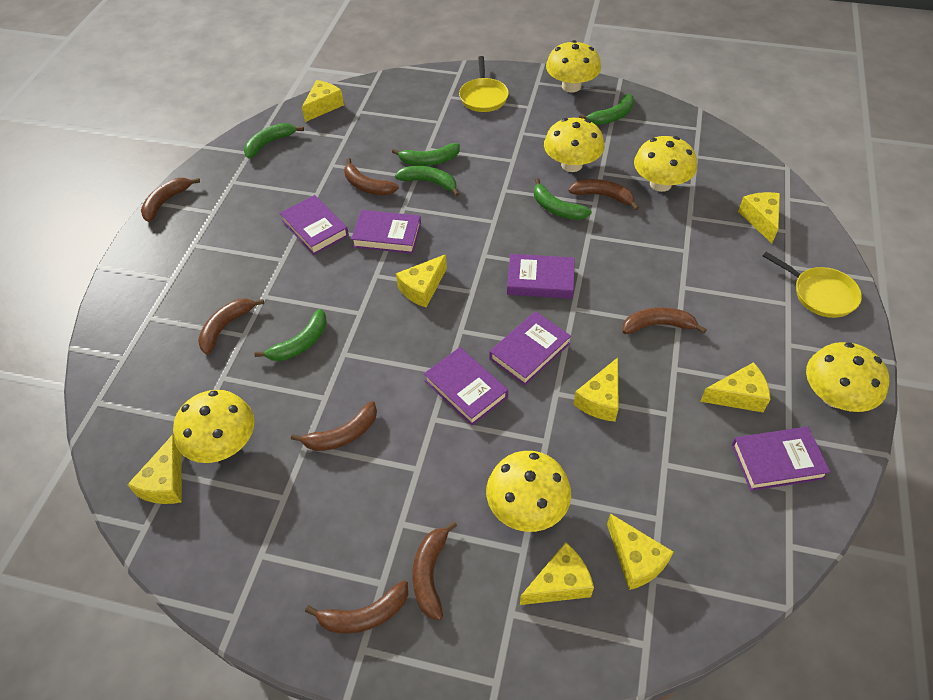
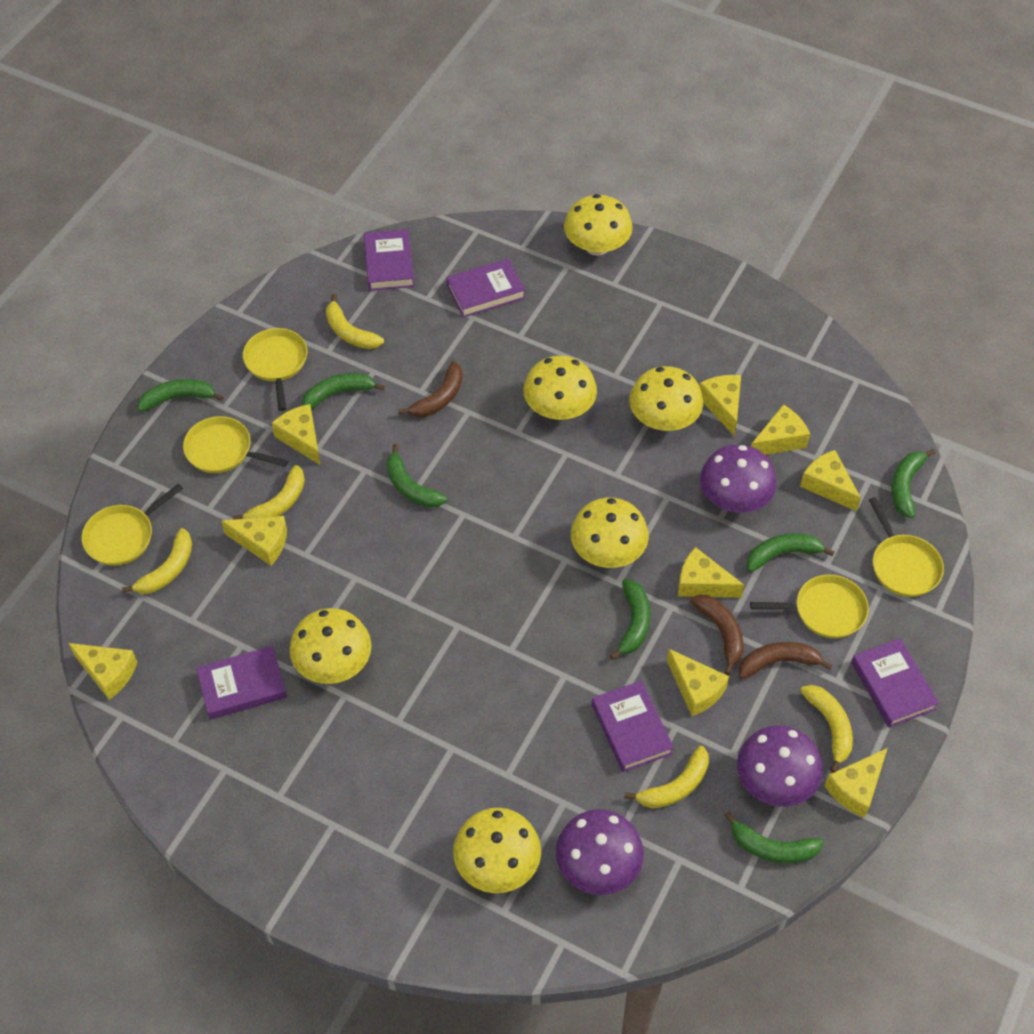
brown banana: 8 -> 3
green banana: 6 -> 7
purple book: 6 -> 5
purple mushroom: 0 -> 3
yellow banana: 0 -> 5
yellow cheese: 8 -> 9
yellow pan: 2 -> 5

